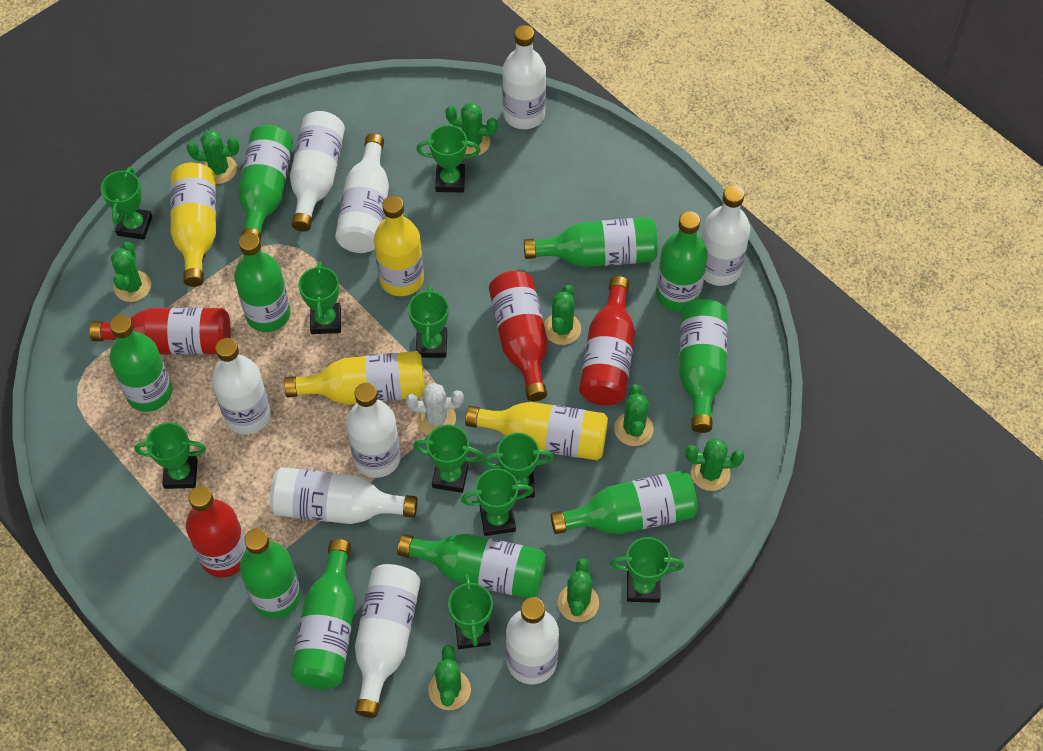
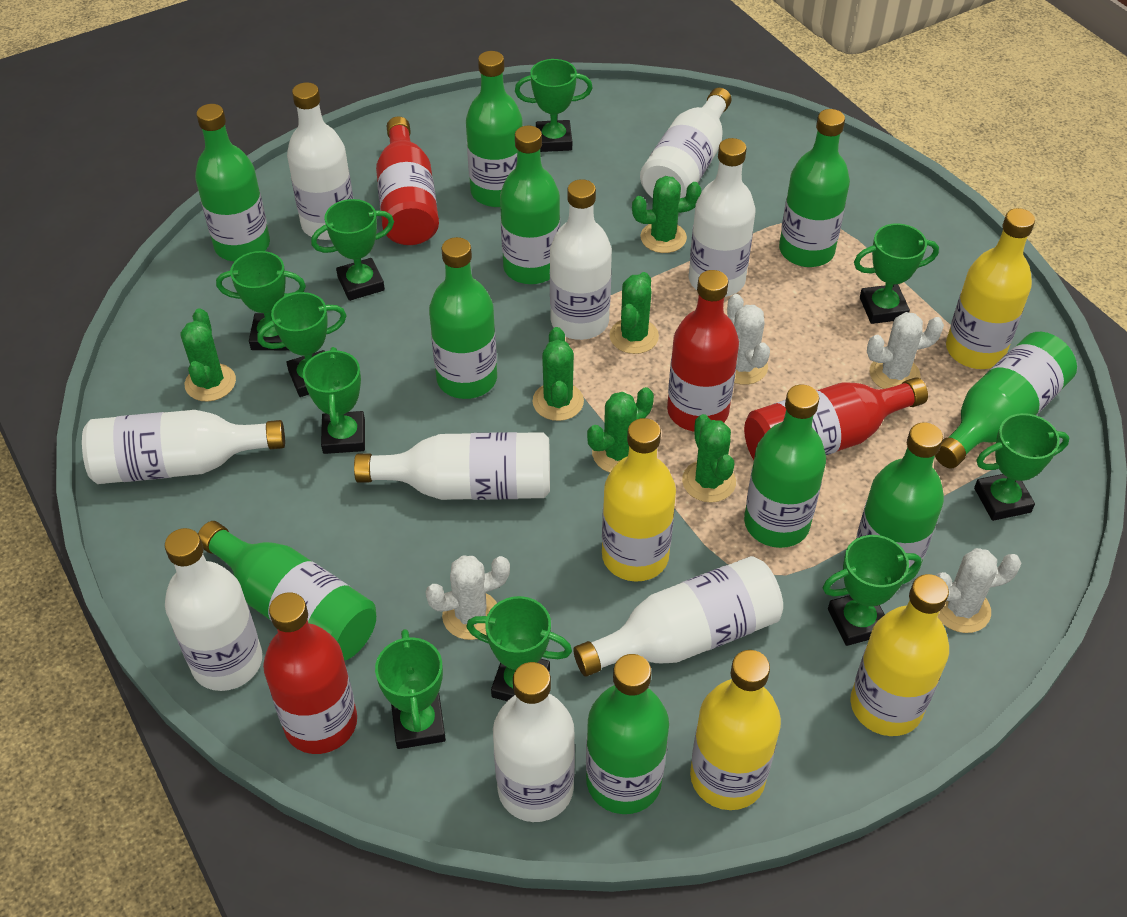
green cactus: 8 -> 6
white cactus: 1 -> 4

